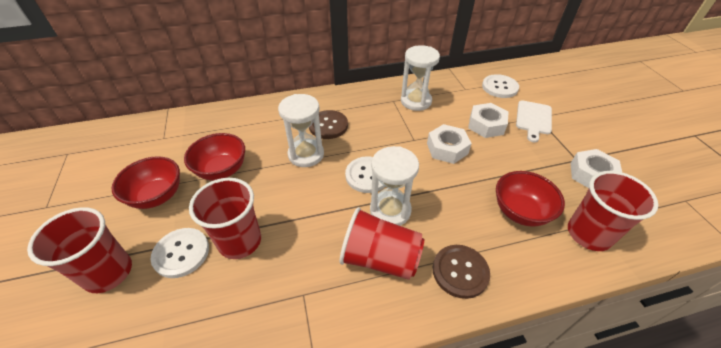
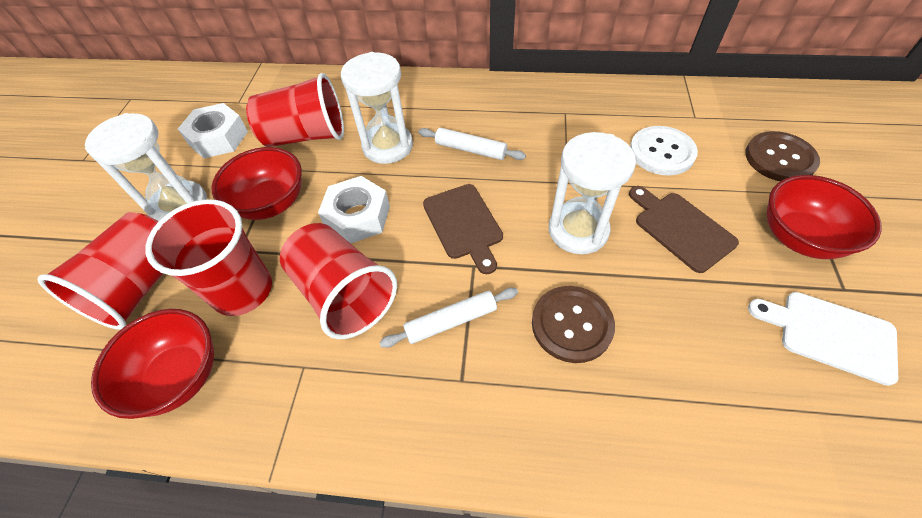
brown cutting board: 0 -> 2
white button: 3 -> 1
white nut: 3 -> 2
white rolling pin: 0 -> 2

